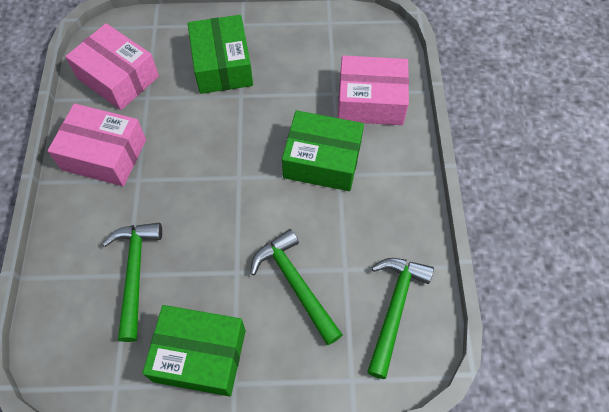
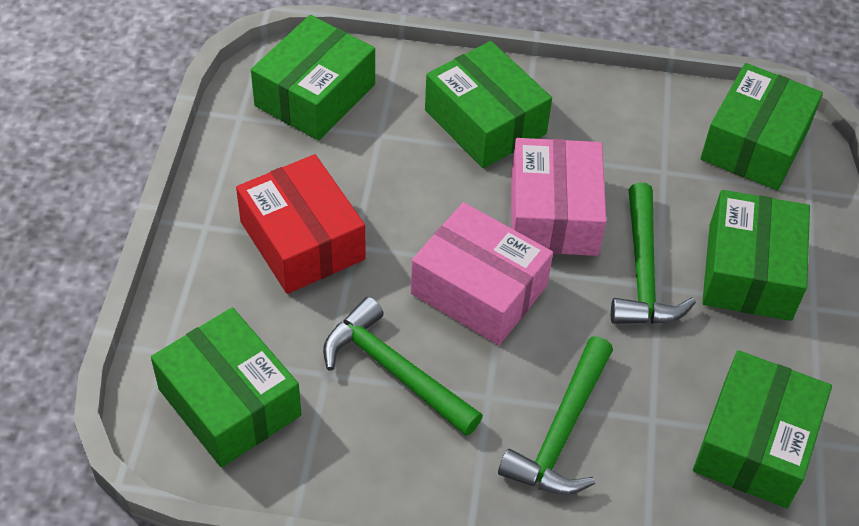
green box: 3 -> 6
pink box: 3 -> 2
red box: 0 -> 1

